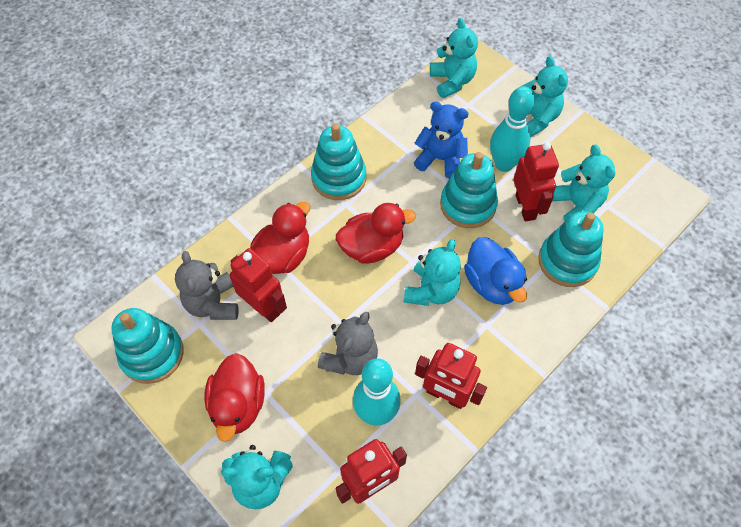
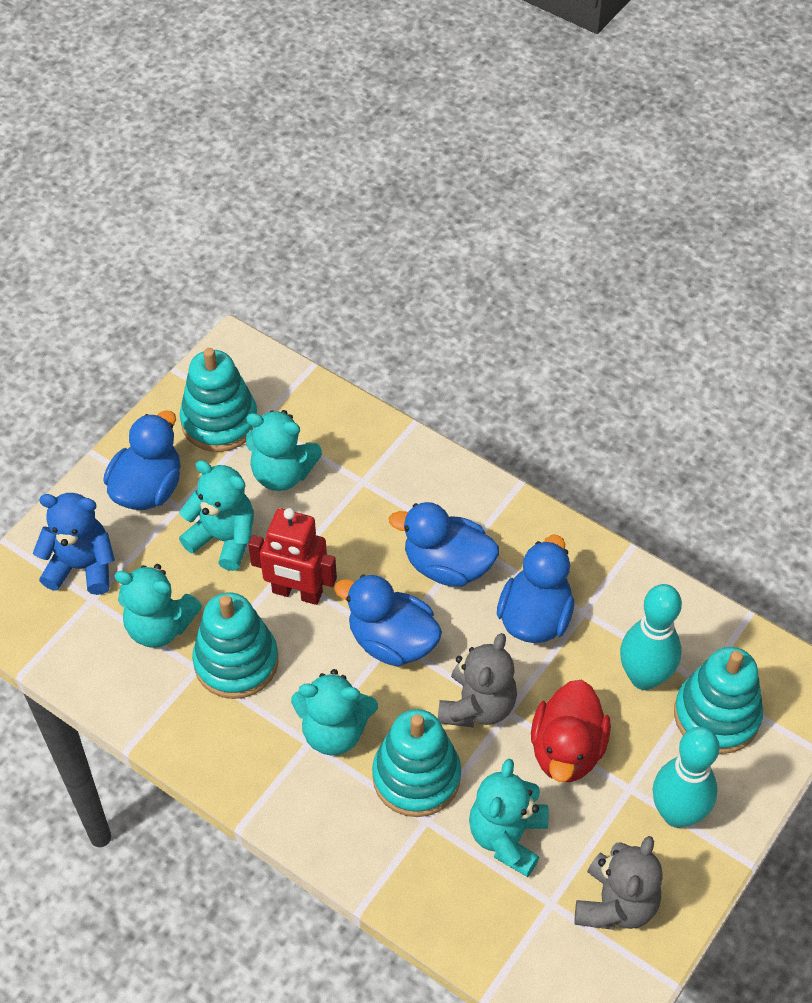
blue duck: 1 -> 4
red duck: 3 -> 1
red robot: 4 -> 1

